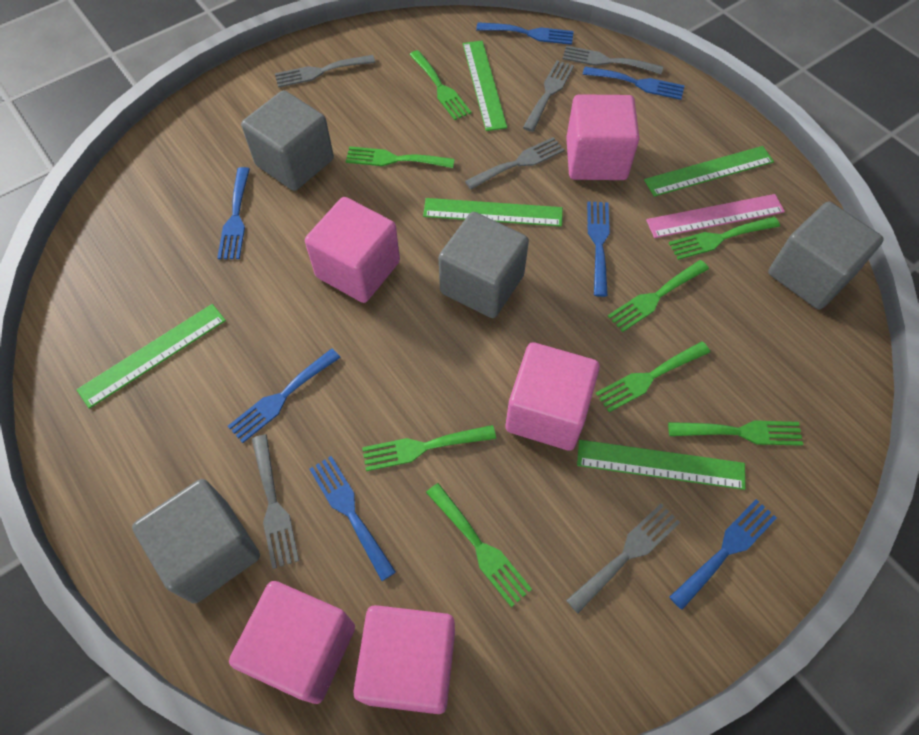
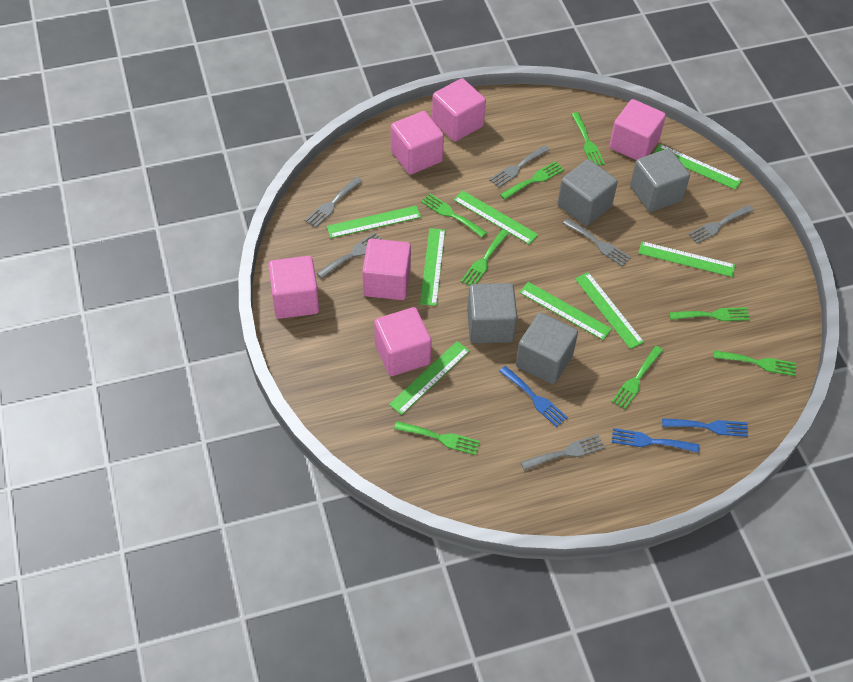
blue fork: 7 -> 3
green ruler: 5 -> 8
pink cube: 5 -> 6
pink ruler: 1 -> 0

